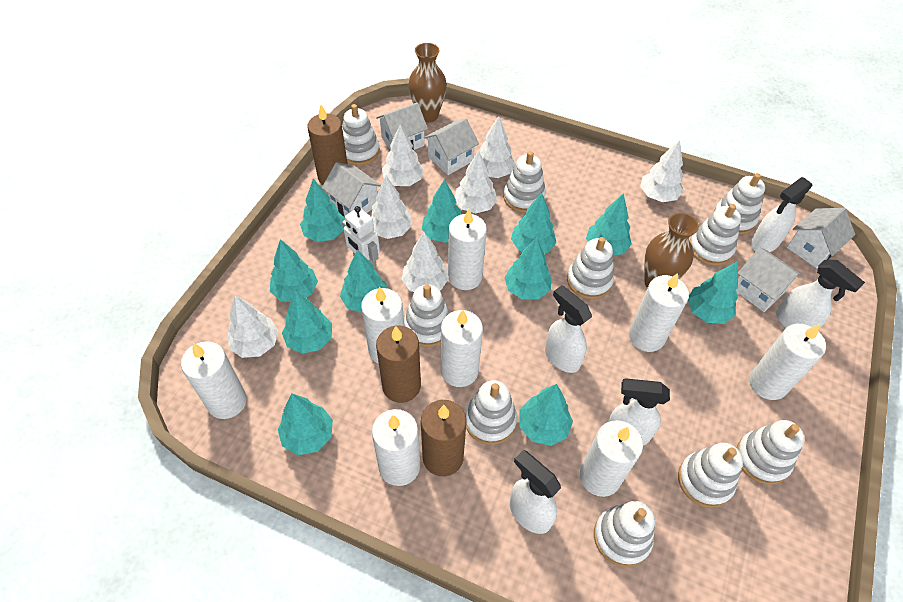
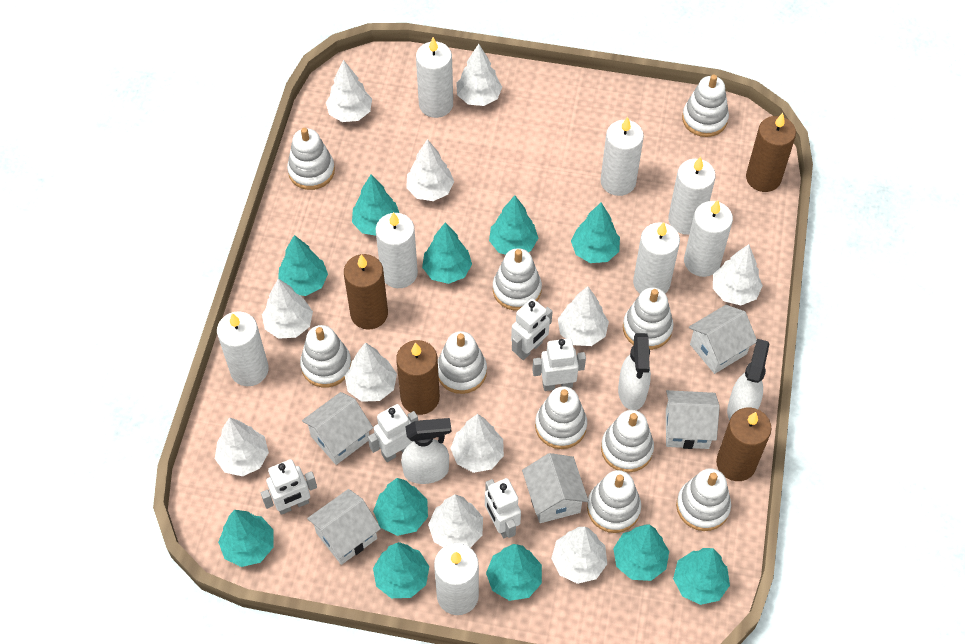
brown candle: 3 -> 4
brown vase: 2 -> 0
white robot: 1 -> 5
white spray bottle: 5 -> 3
white tree: 7 -> 11

